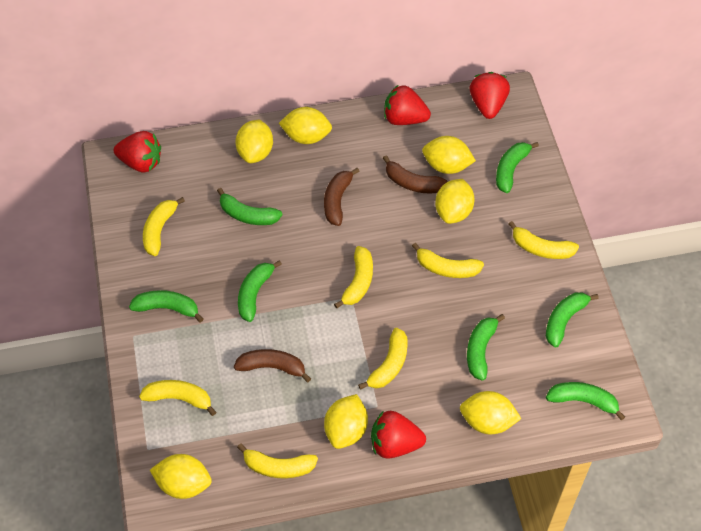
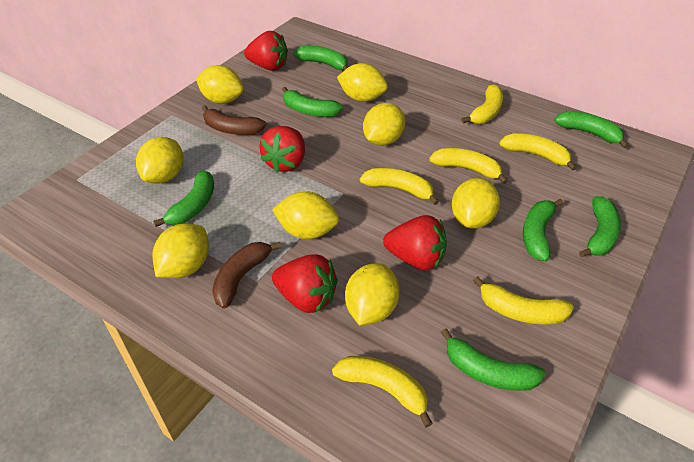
brown banana: 3 -> 2
yellow banana: 7 -> 6
yellow lemon: 7 -> 8

